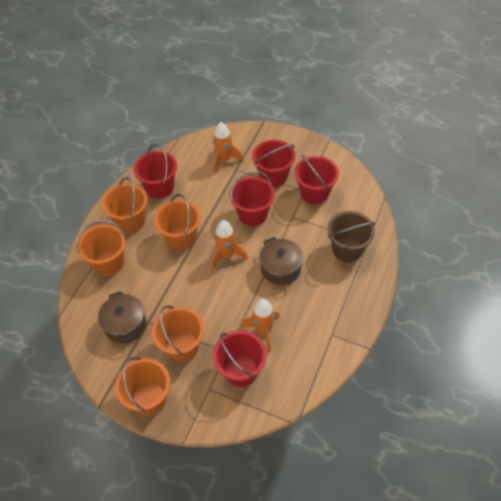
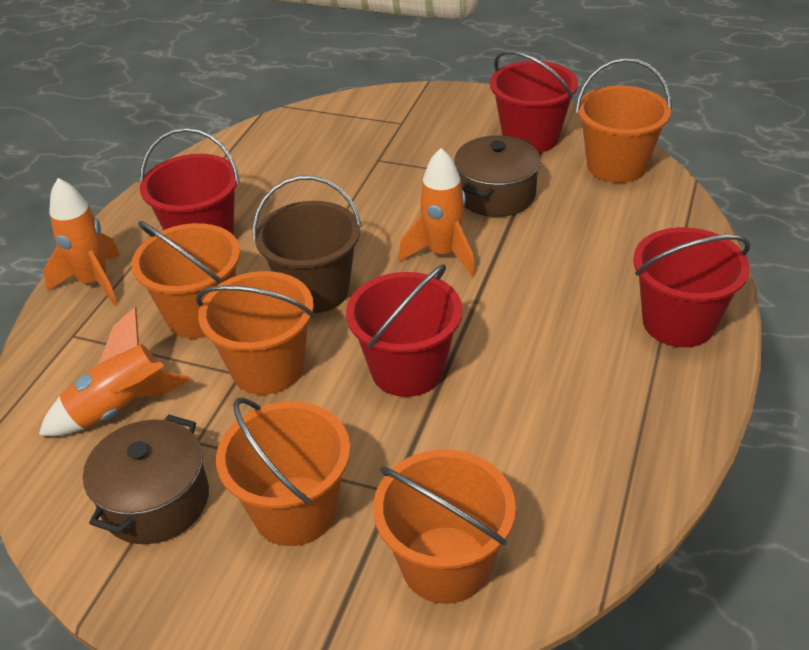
red bucket: 5 -> 4

